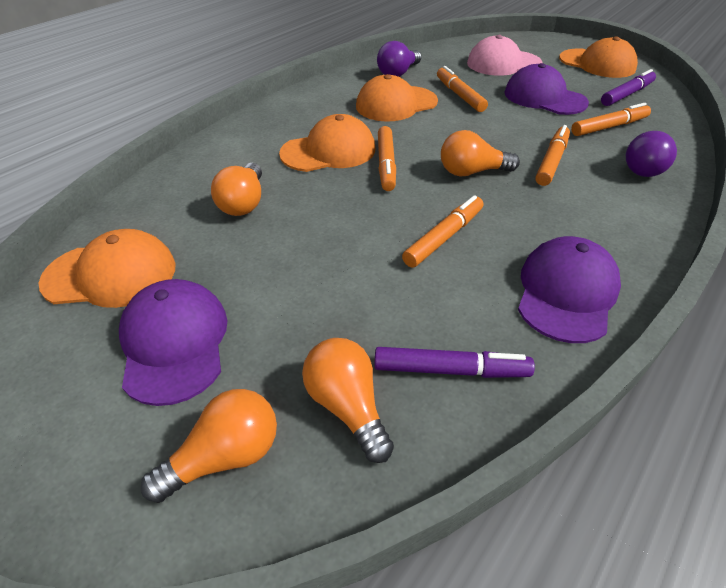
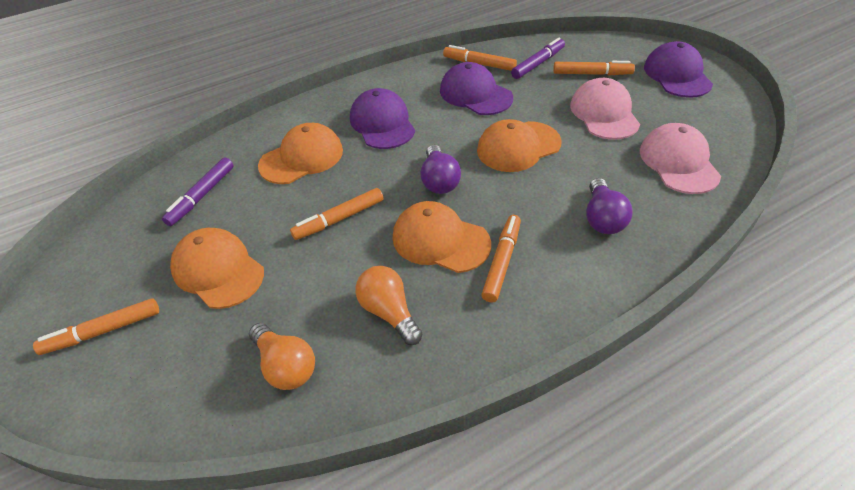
orange light bulb: 4 -> 2
pink cap: 1 -> 2

